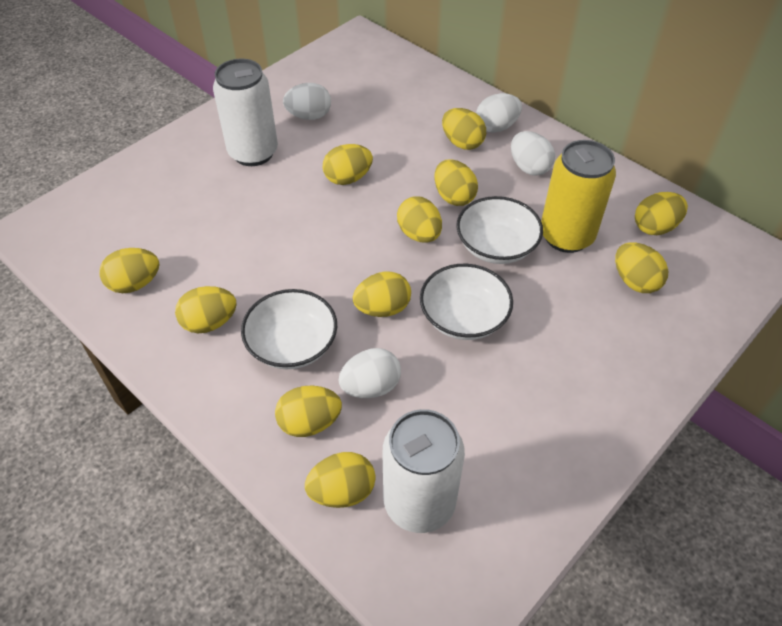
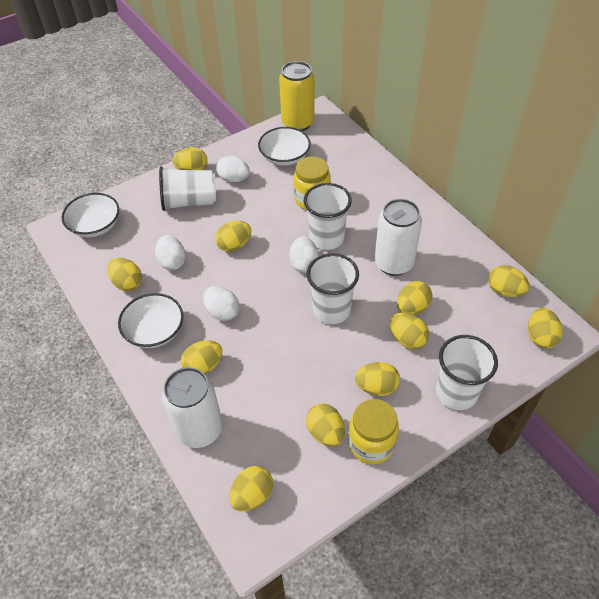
white cup: 0 -> 4
yellow jar: 0 -> 2

